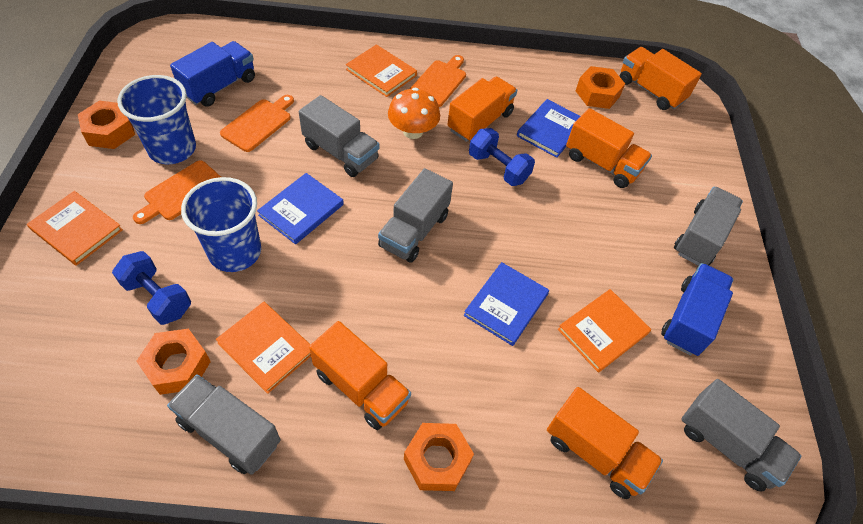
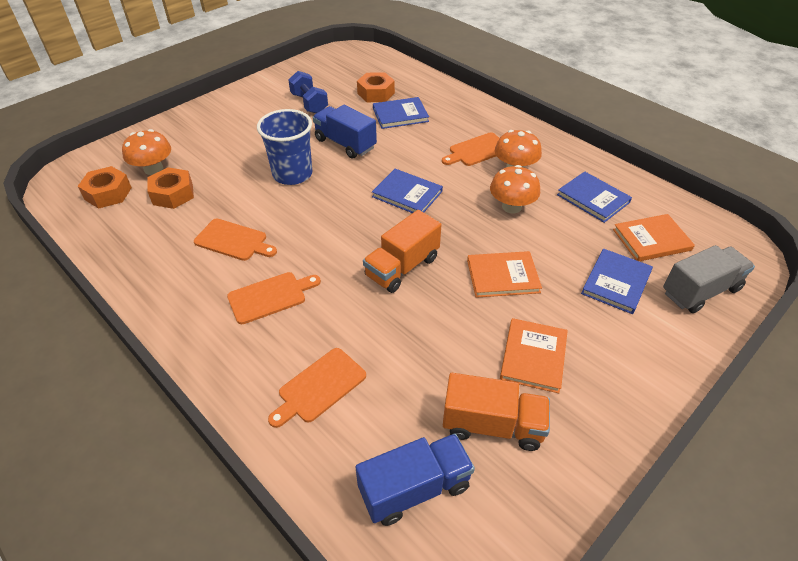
blue book: 3 -> 4
blue cup: 2 -> 1
blue dumbbell: 2 -> 1
grey truck: 5 -> 1
orange book: 4 -> 3
orange cutting board: 3 -> 4
orange mushroom: 1 -> 3
orange nut: 4 -> 3
orange truck: 5 -> 2

